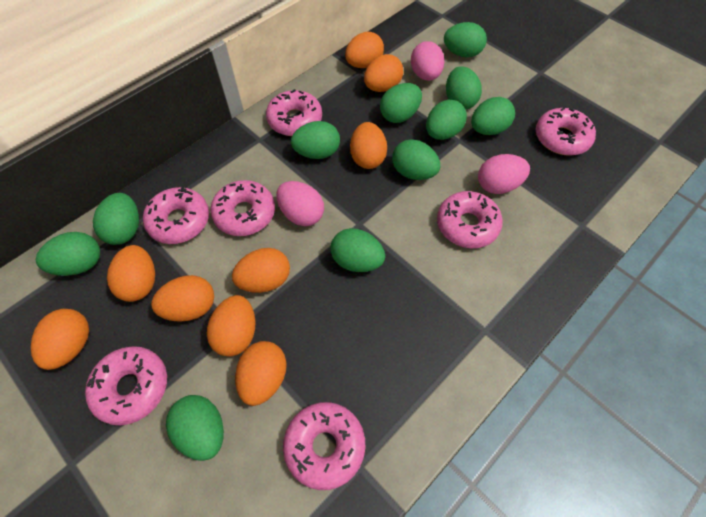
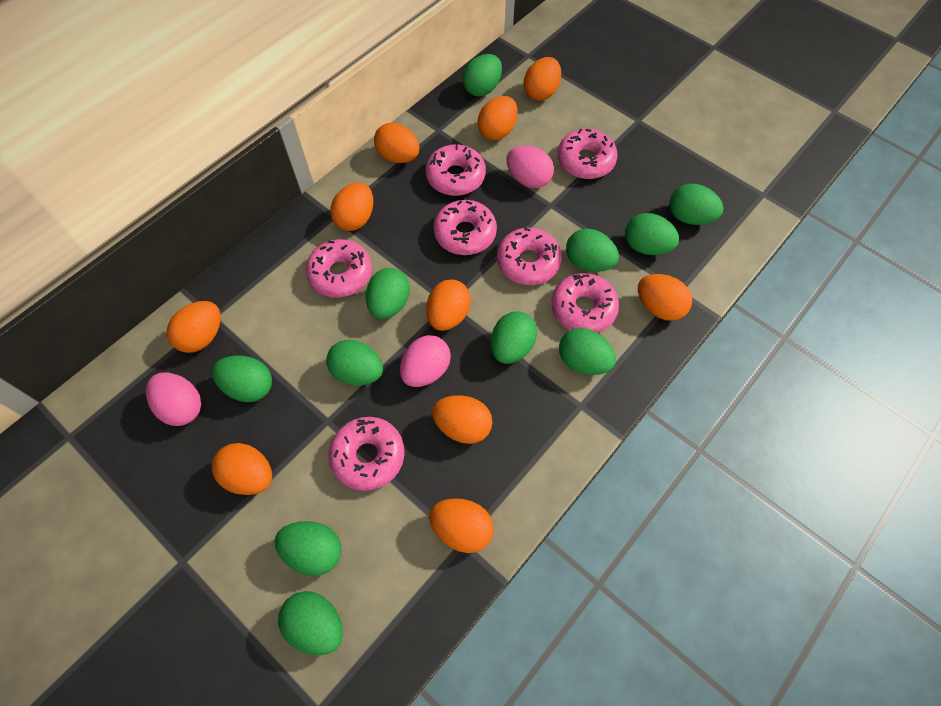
orange egg: 9 -> 10

